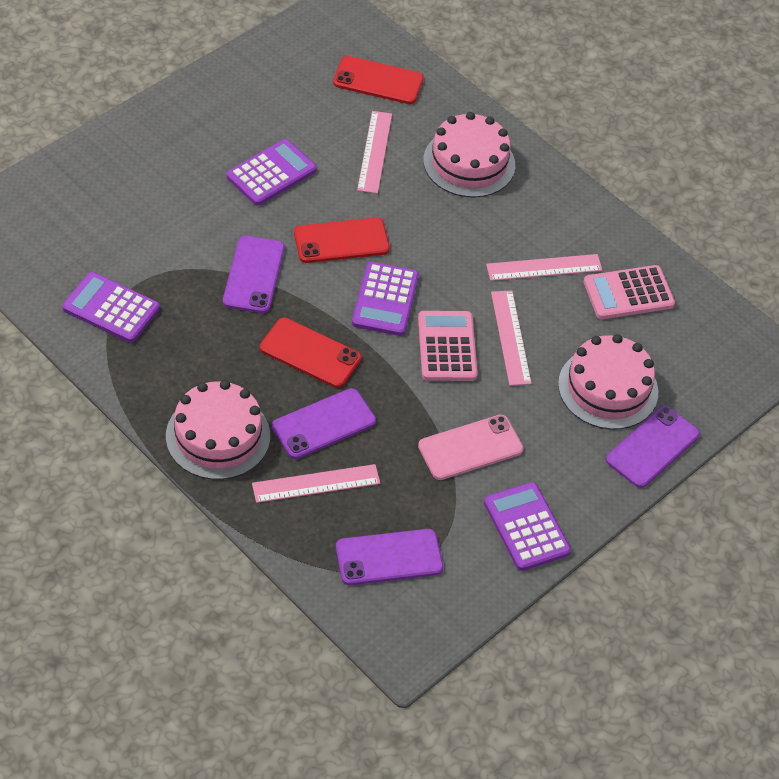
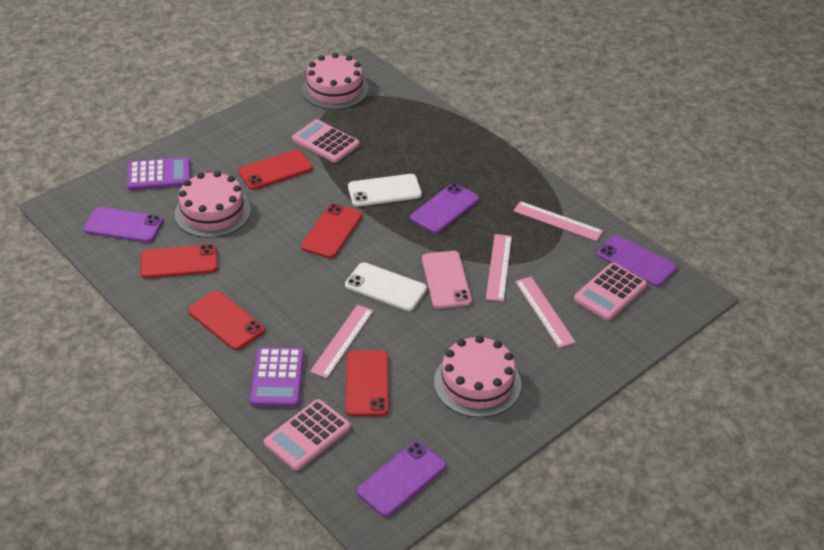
pink calculator: 2 -> 3
purple calculator: 4 -> 2
red phone: 3 -> 5
white phone: 0 -> 2

